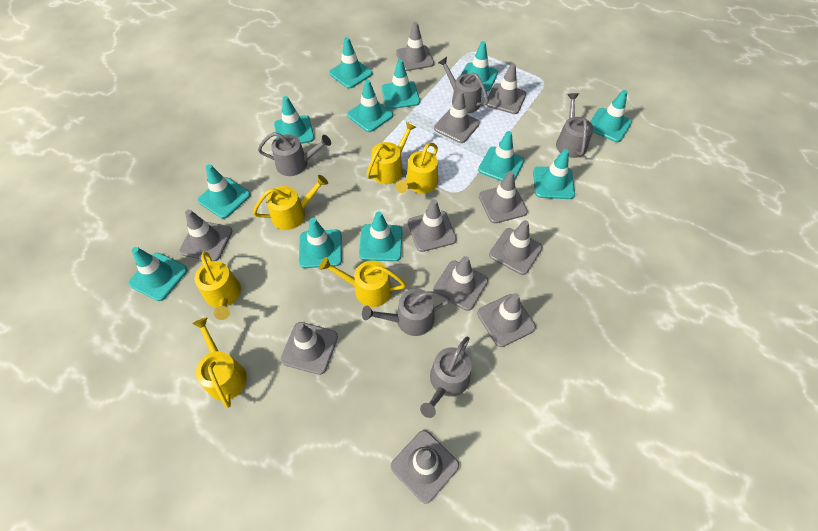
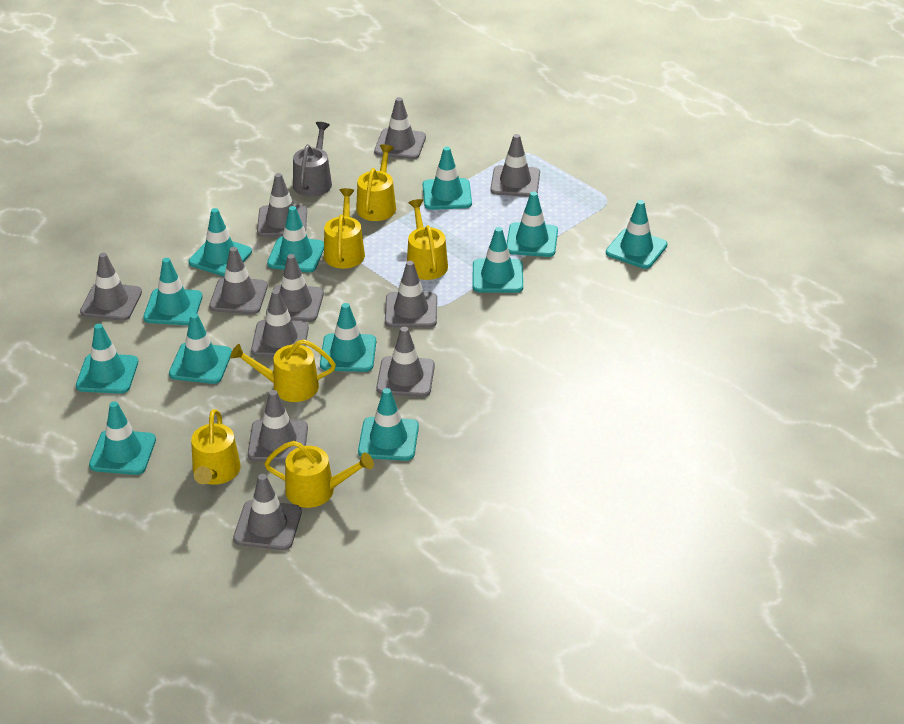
grey watering can: 5 -> 1

